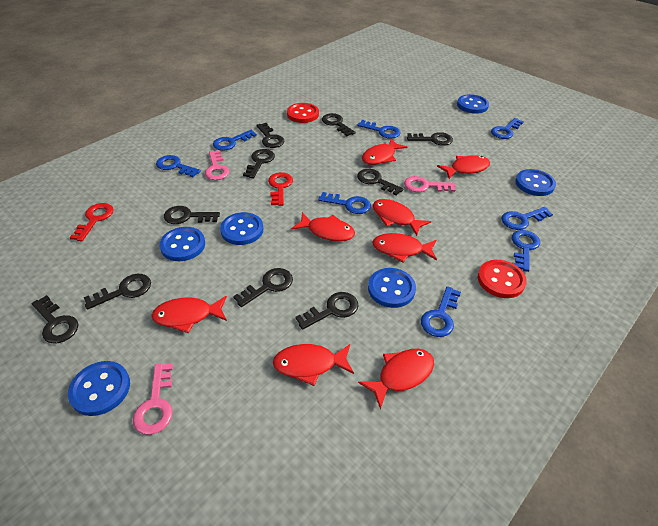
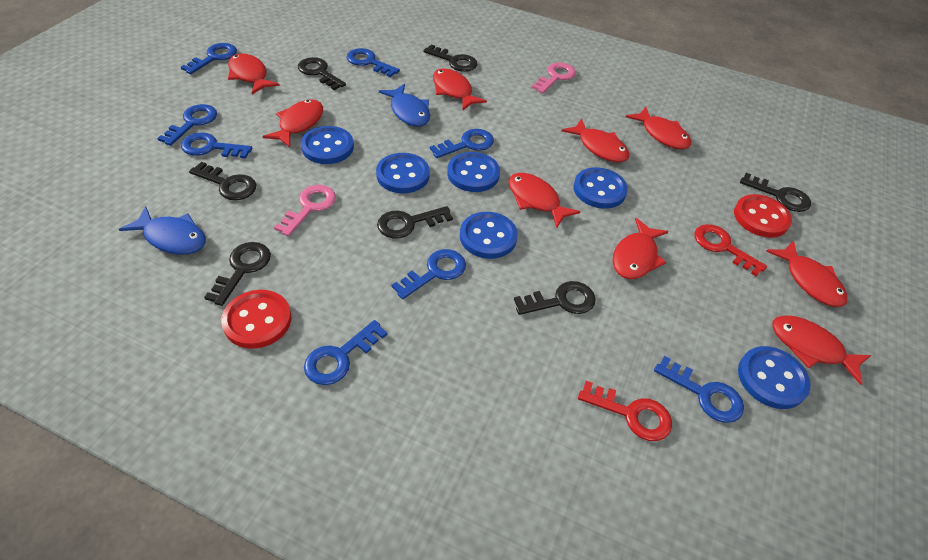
black key: 10 -> 7
blue fish: 0 -> 2
pink key: 3 -> 2
red fish: 8 -> 9

